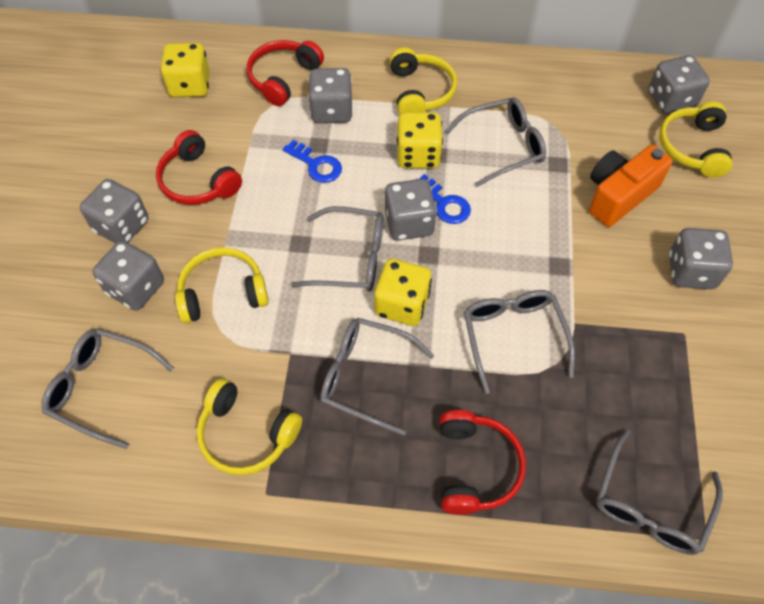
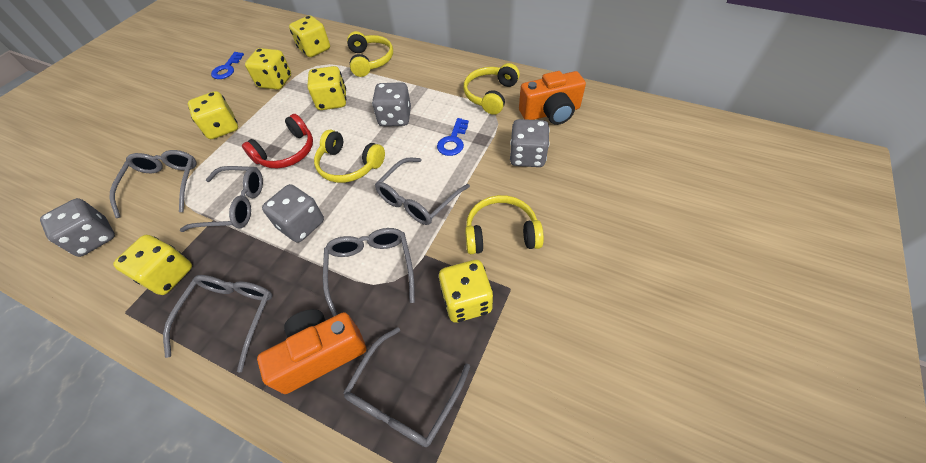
grey dice: 6 -> 4
orange camera: 1 -> 2
red headphones: 3 -> 1
yellow dice: 3 -> 6

